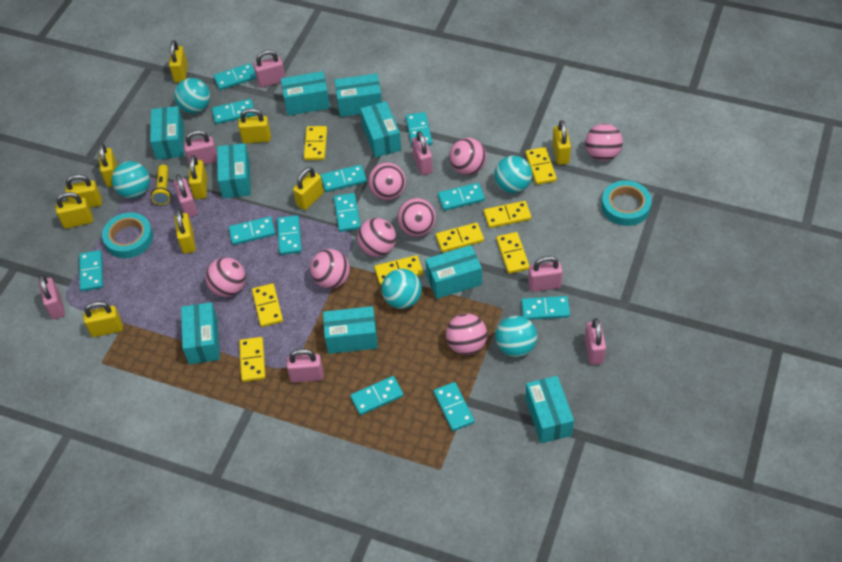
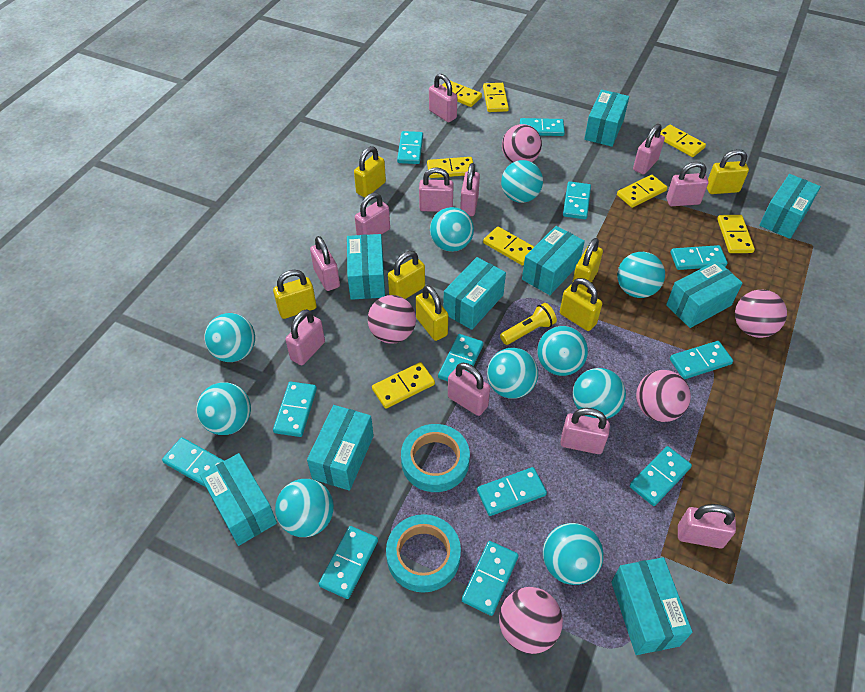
pink ball: 8 -> 5
pink padlock: 8 -> 11
turquoise ball: 5 -> 10
yellow padlock: 10 -> 7

